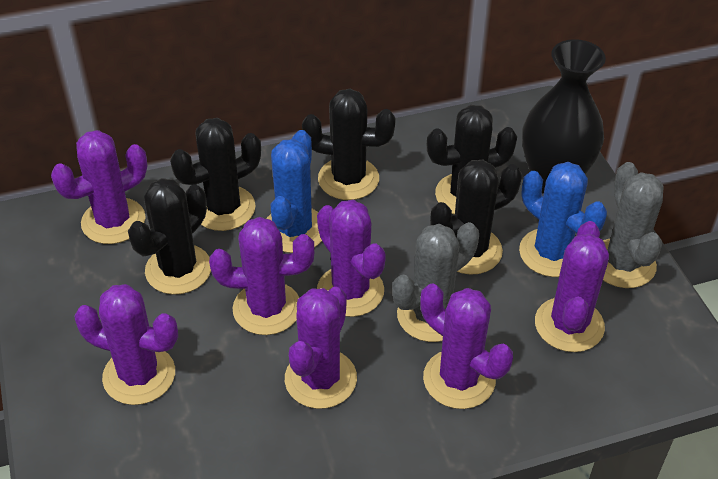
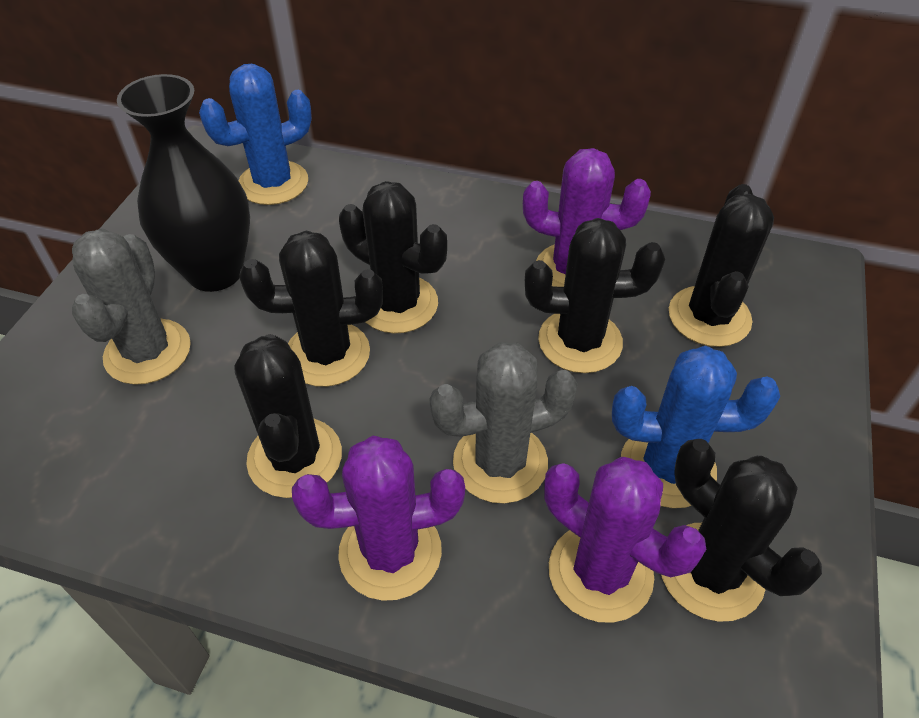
black cactus: 5 -> 6
purple cactus: 7 -> 3

